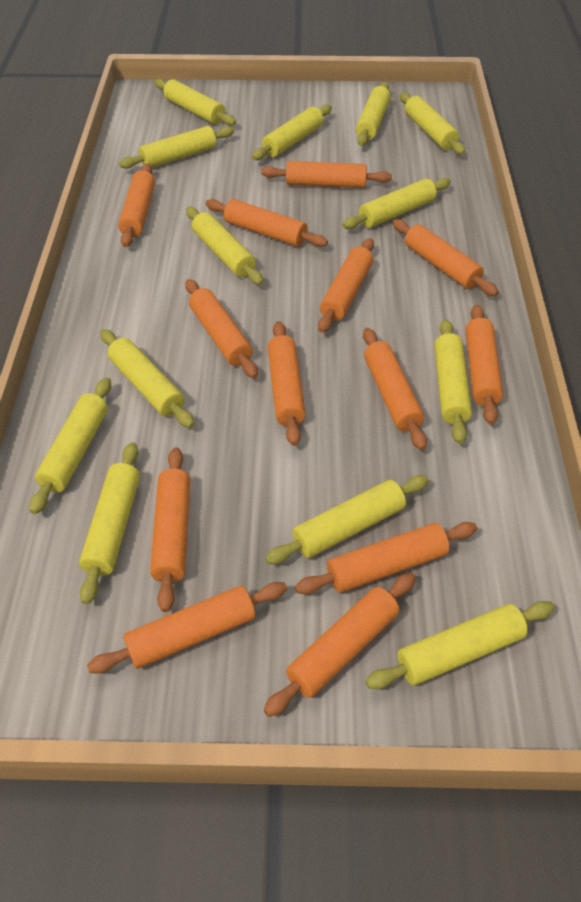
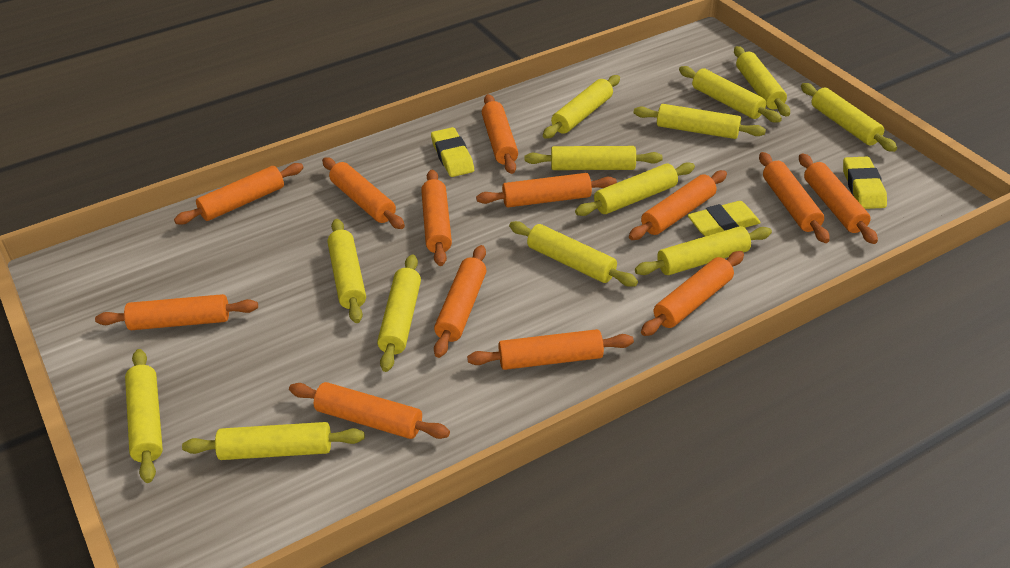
yellow eraser: 0 -> 3

